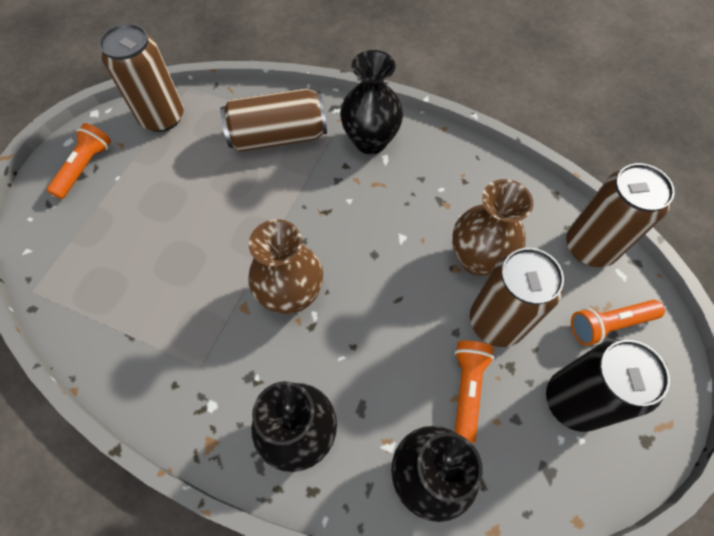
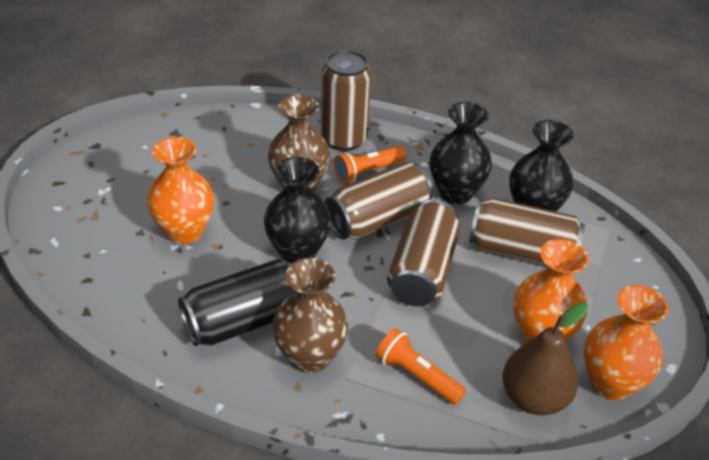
brown pear: 0 -> 1
orange flashlight: 3 -> 2
orange vase: 0 -> 3

